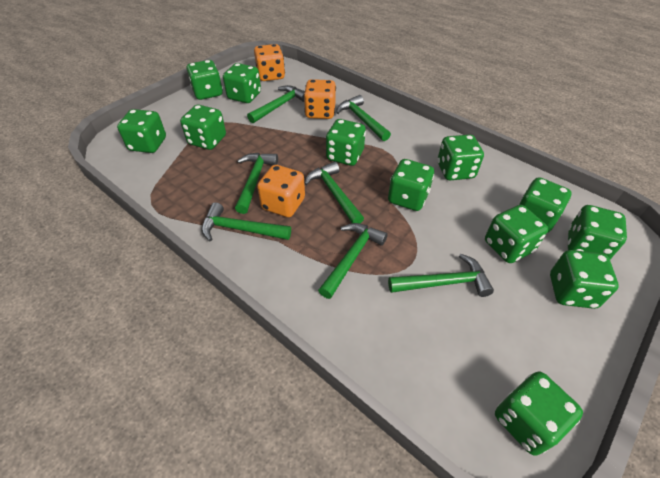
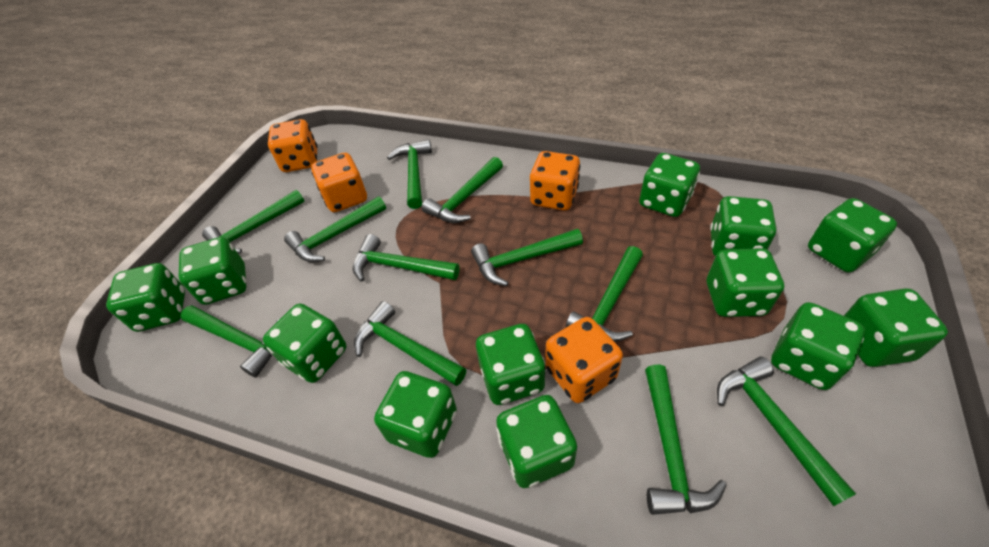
green hammer: 7 -> 11
orange dice: 3 -> 4

